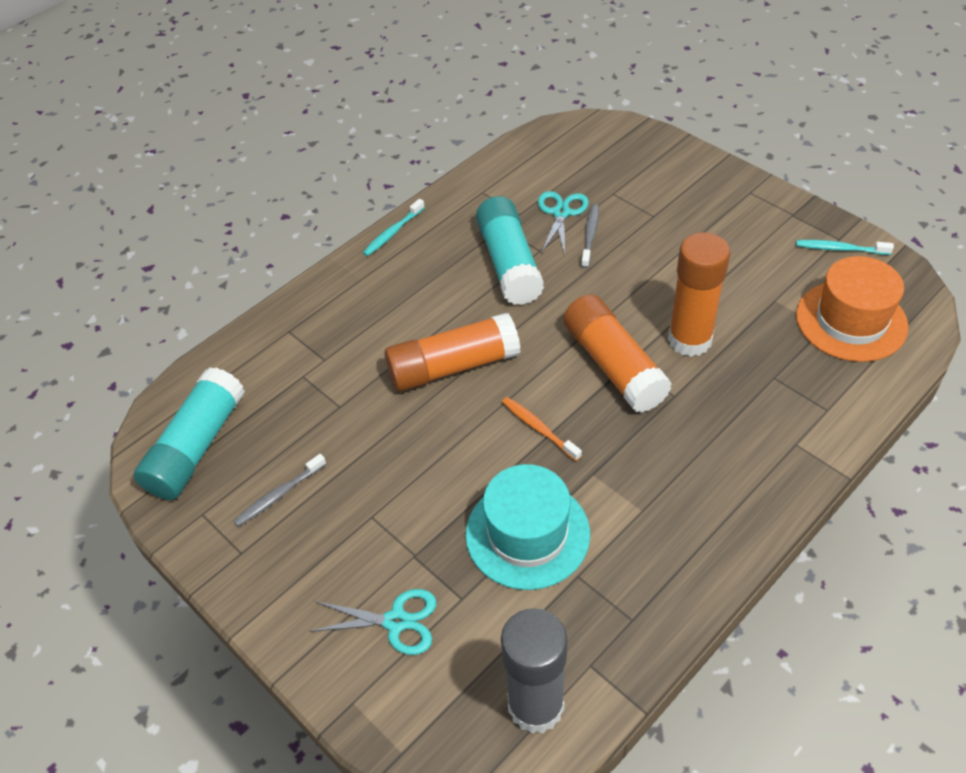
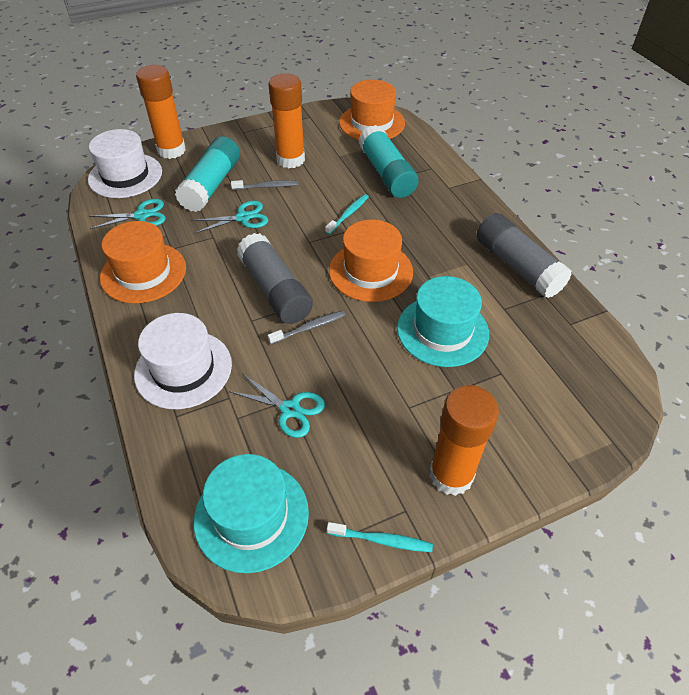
grey glue stick: 1 -> 2
orange hat: 1 -> 3
orange toothbrush: 1 -> 0
turquoise hat: 1 -> 2
turquoise scissors: 2 -> 3
white hat: 0 -> 2

